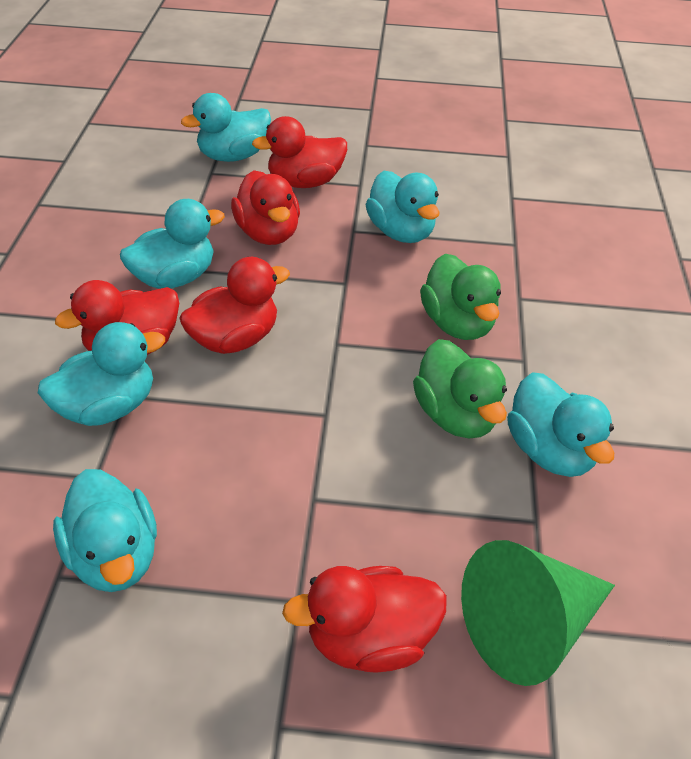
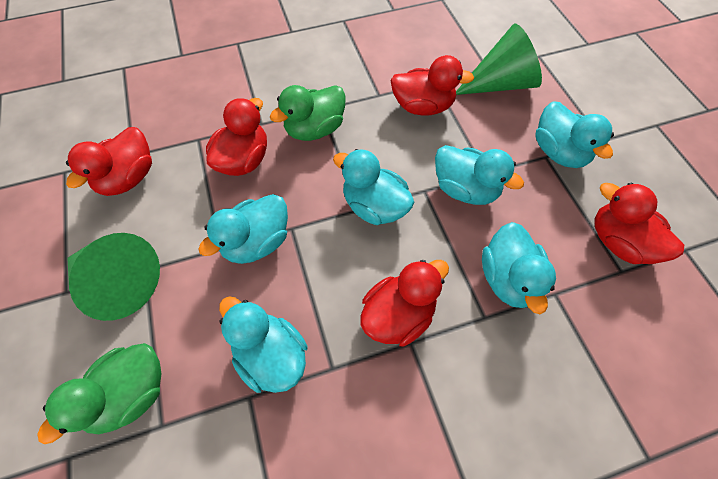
green cone: 1 -> 2

